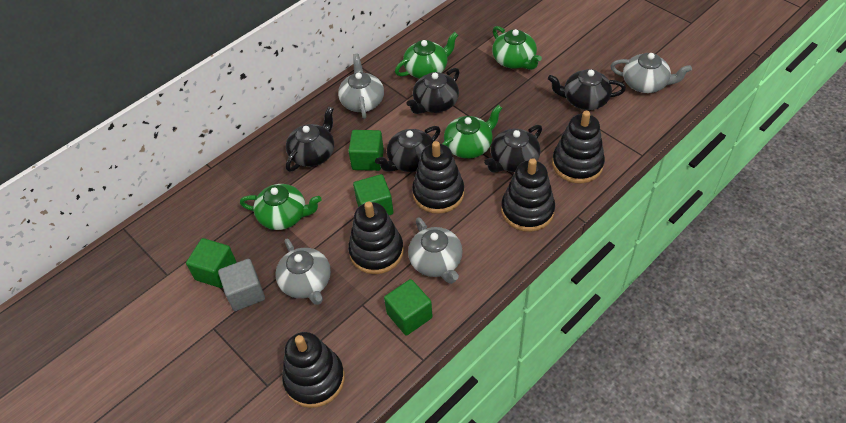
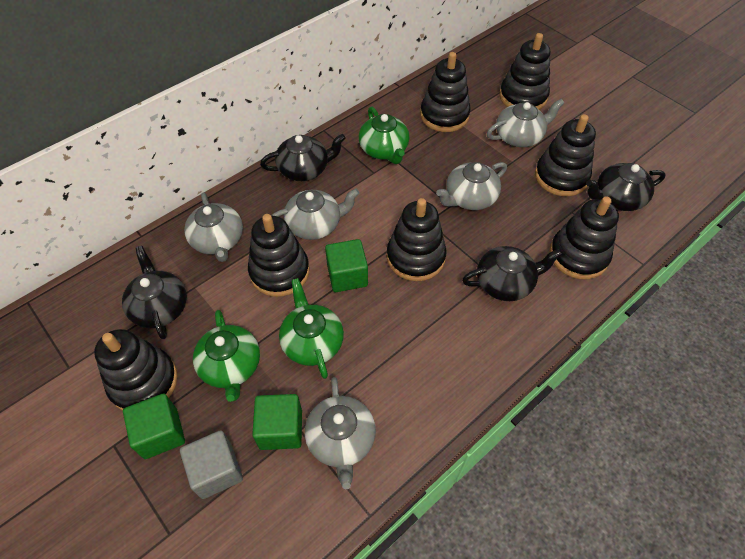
black stacking toy: 5 -> 7
black teapot: 5 -> 4
green cube: 4 -> 3
green teapot: 4 -> 3
grey teapot: 4 -> 5

